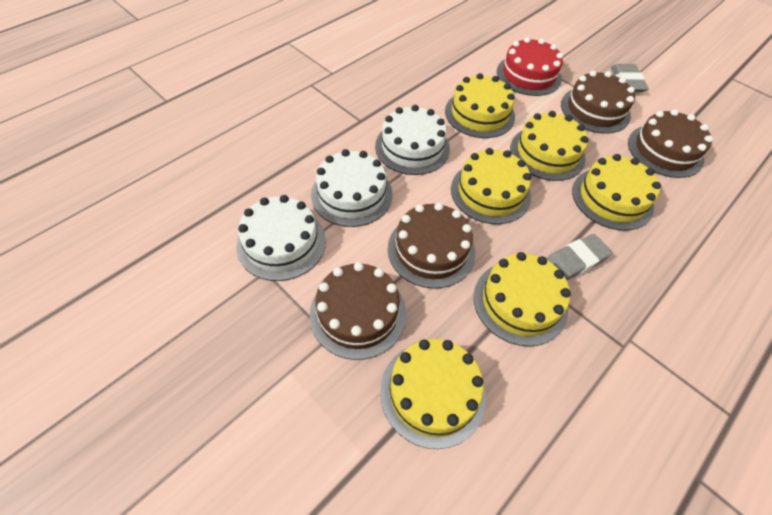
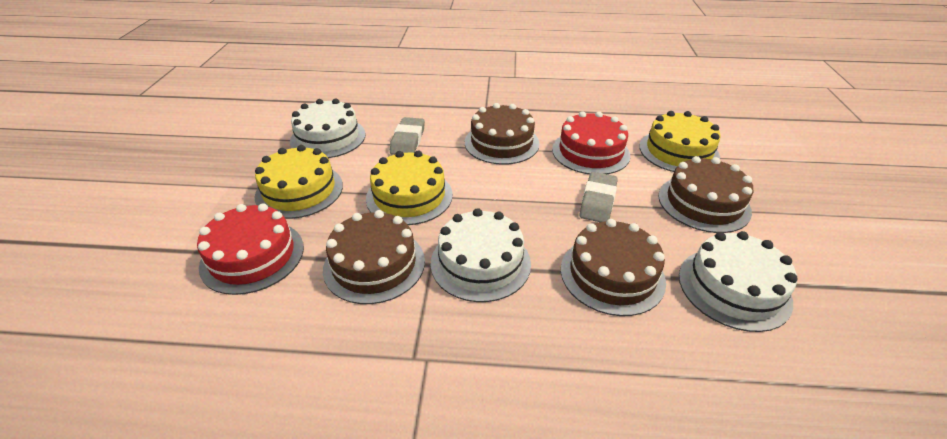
red cake: 1 -> 2
yellow cake: 6 -> 3

